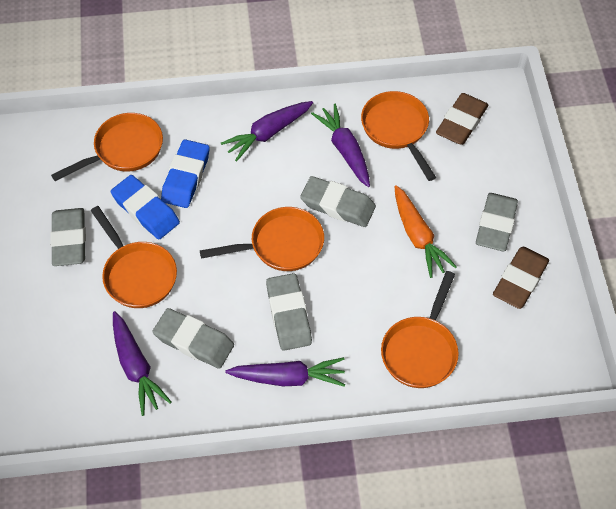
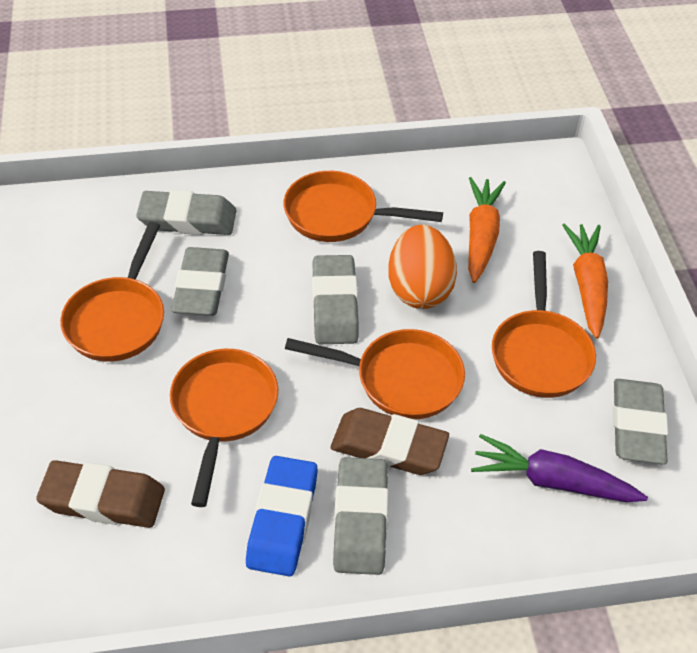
blue eraser: 2 -> 1
orange carrot: 1 -> 2
orange egg: 0 -> 1
purple carrot: 4 -> 1

